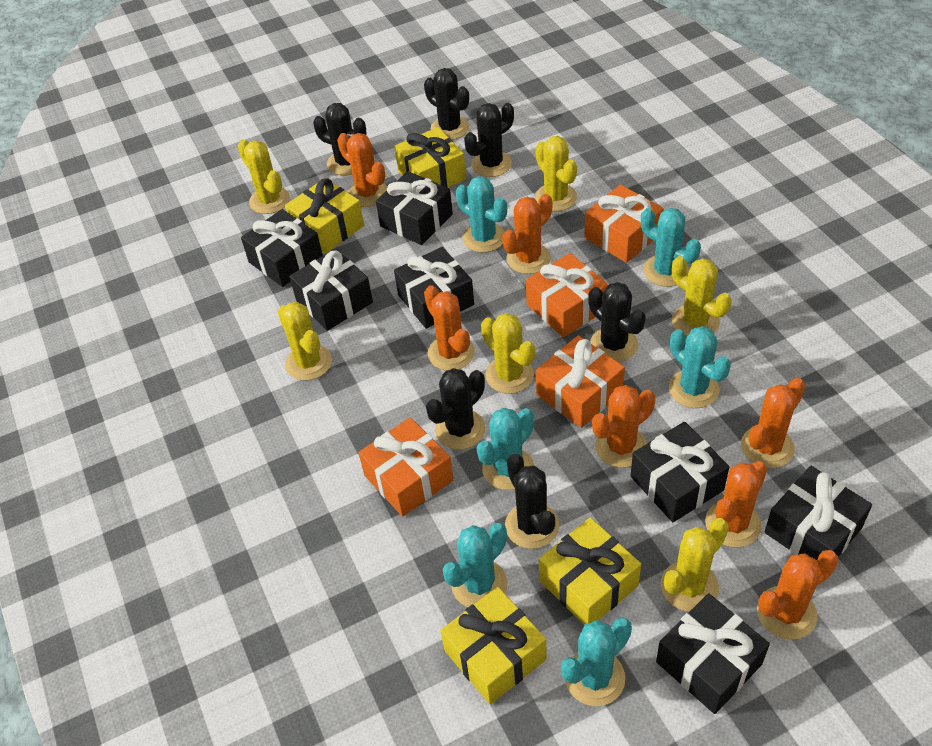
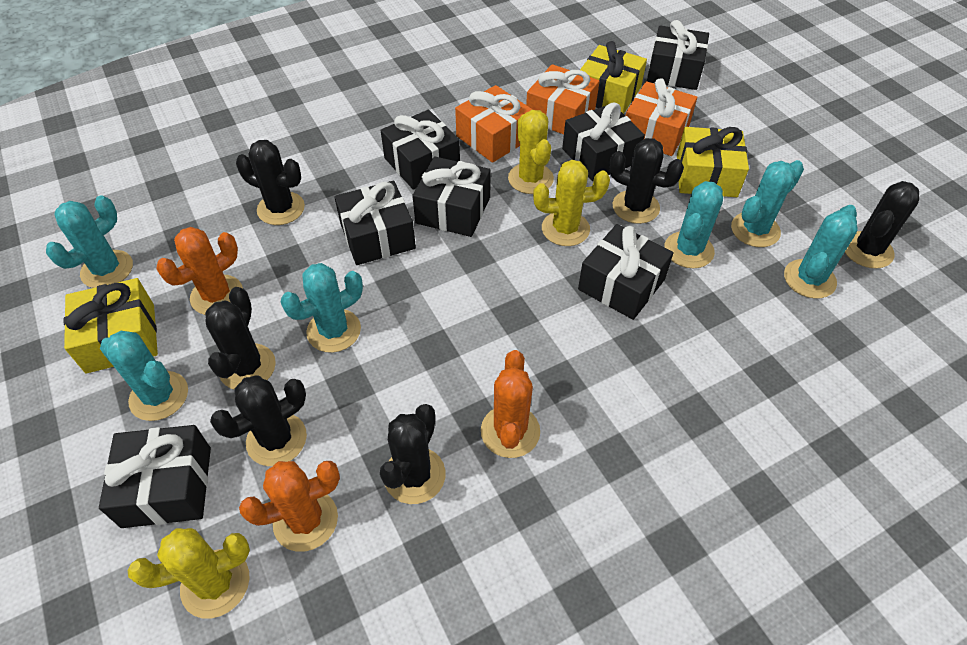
orange cactus: 7 -> 3
orange gift: 4 -> 3
yellow cactus: 6 -> 3
yellow gift: 4 -> 3

